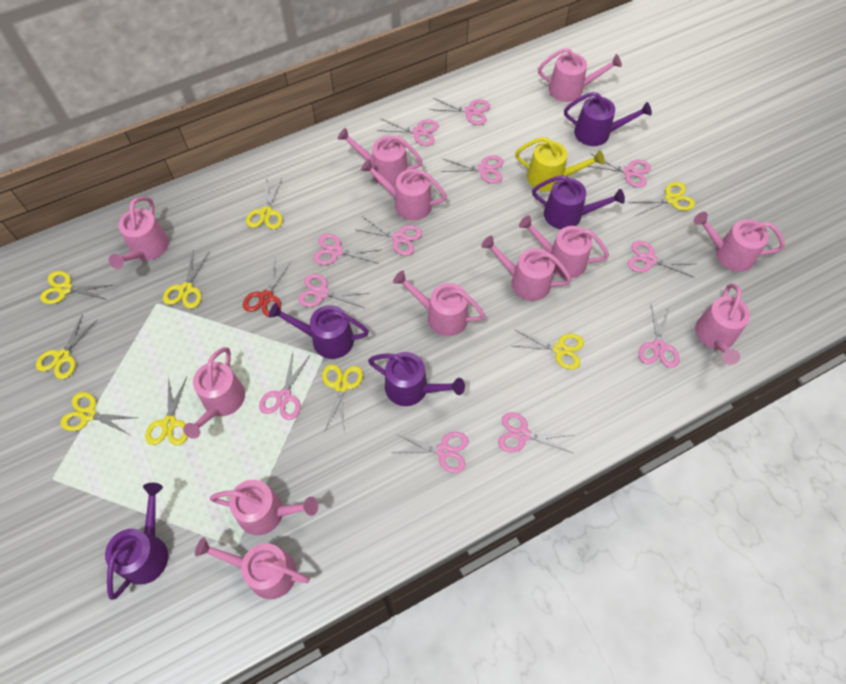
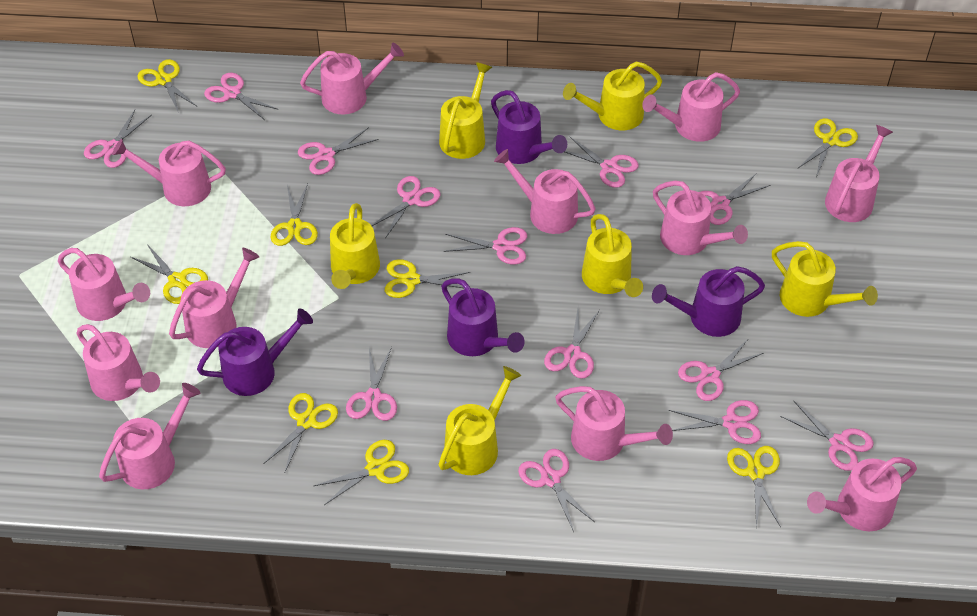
pink scissors: 12 -> 13
purple watering can: 5 -> 4
red scissors: 1 -> 0
yellow scissors: 9 -> 8
yellow watering can: 1 -> 6

